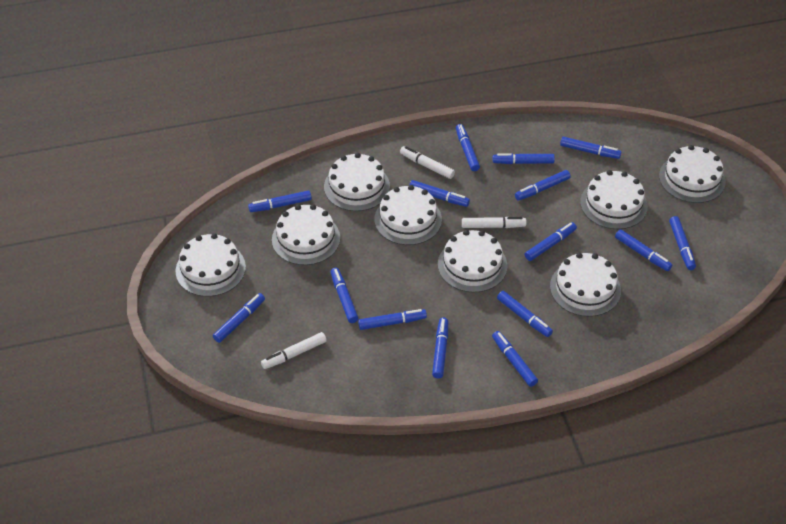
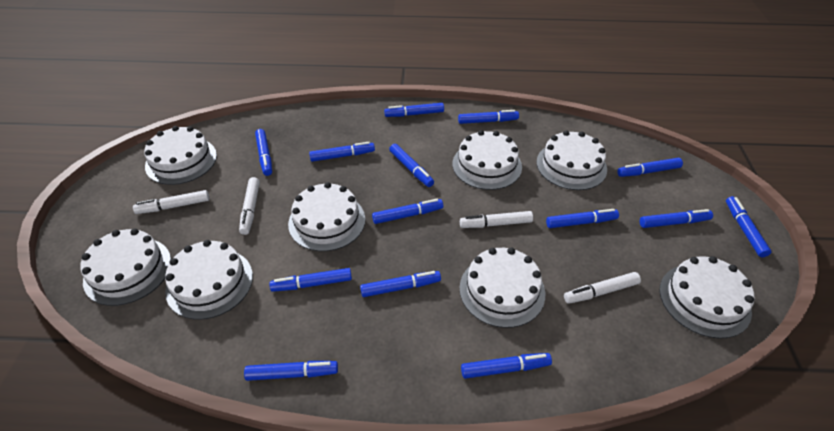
blue marker: 15 -> 14
white marker: 3 -> 4

